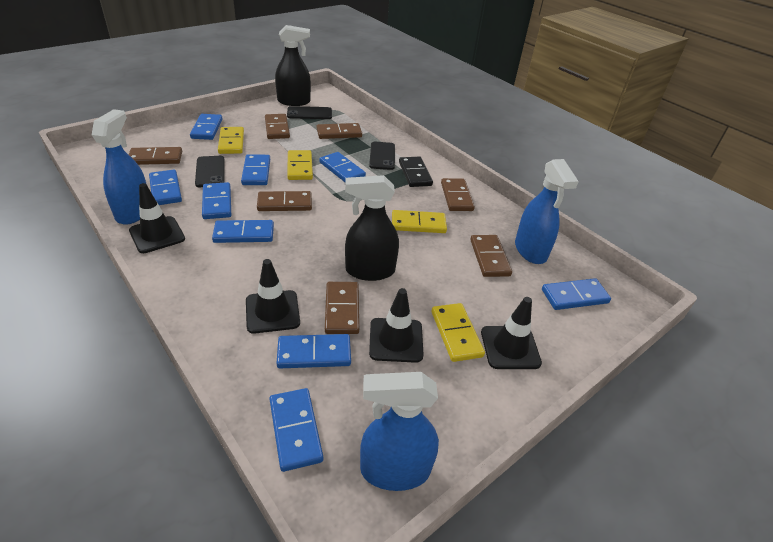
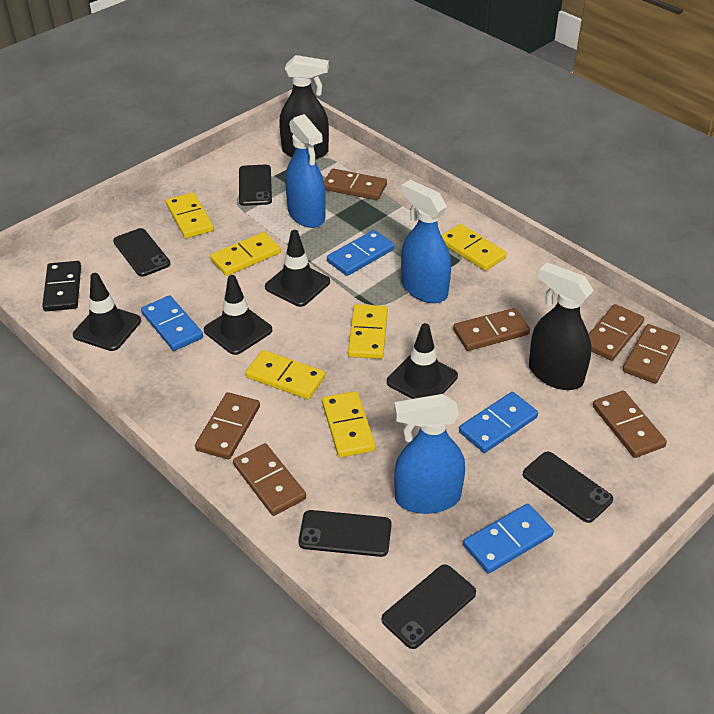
black phone: 3 -> 5
blue domino: 9 -> 4
yellow domino: 4 -> 6

